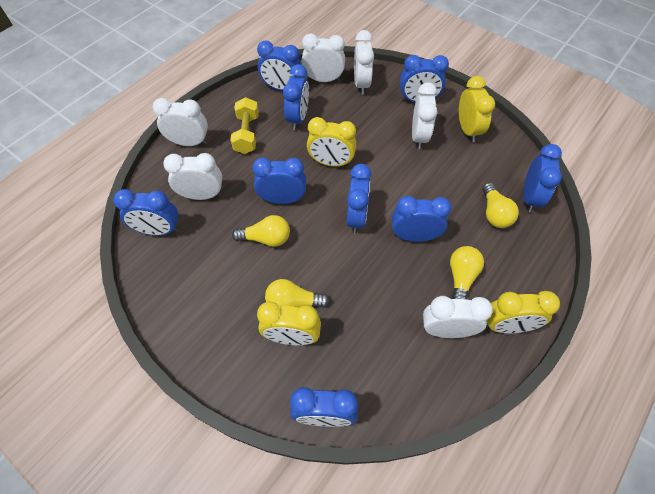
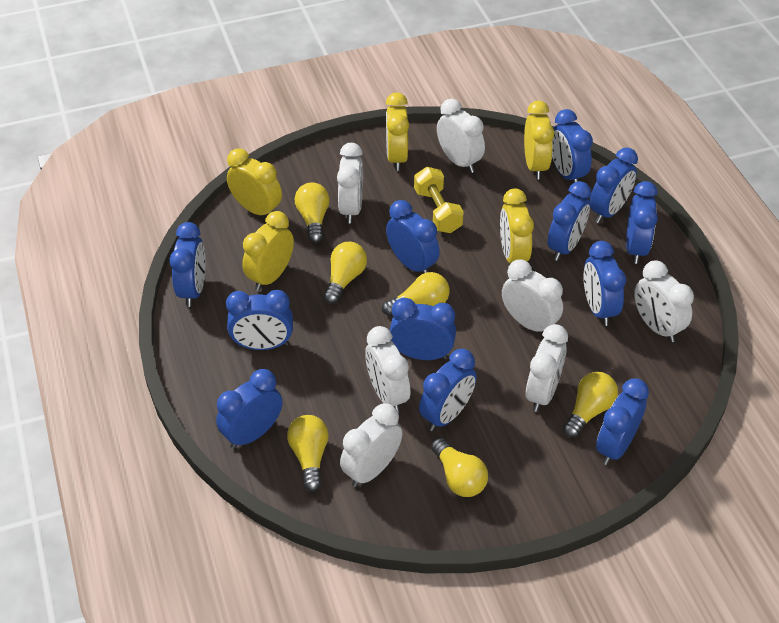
blue clock: 9 -> 12
white clock: 6 -> 7
yellow clock: 4 -> 5
yellow light bulb: 4 -> 6

